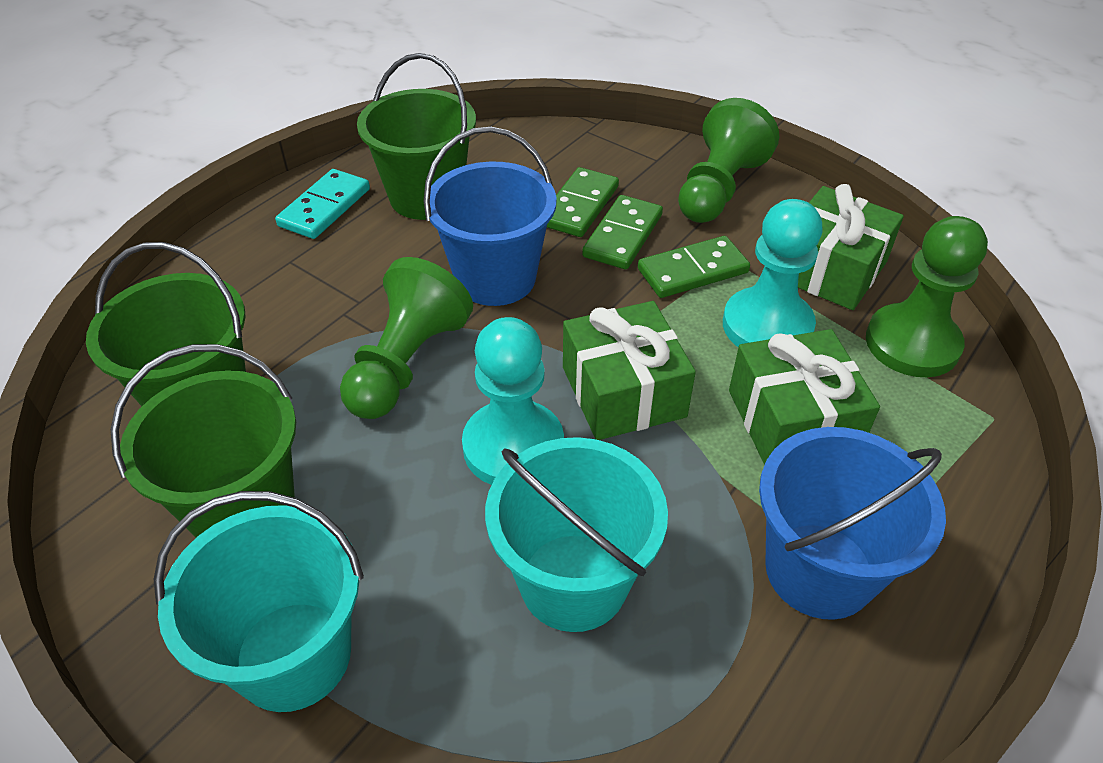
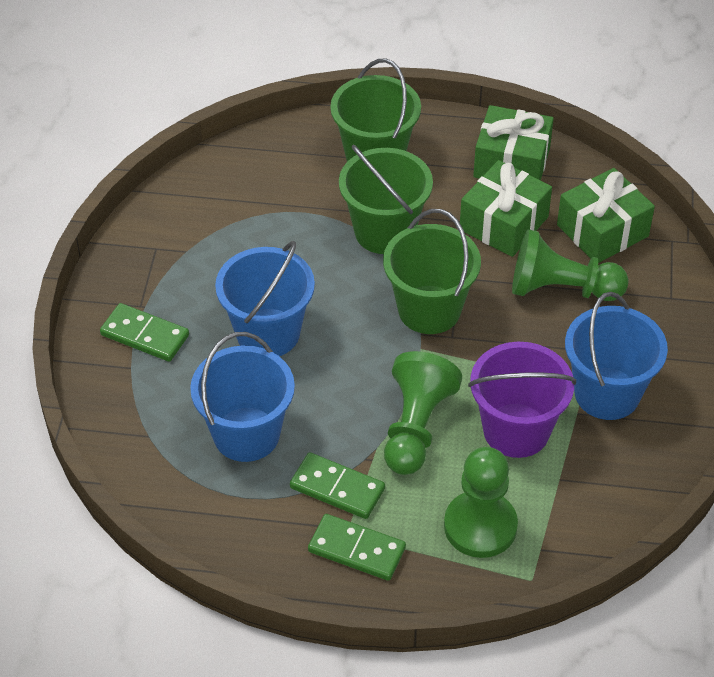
blue bucket: 2 -> 3
purple bucket: 0 -> 1
turquoise bucket: 2 -> 0
turquoise domino: 1 -> 0
turquoise pawn: 2 -> 0

